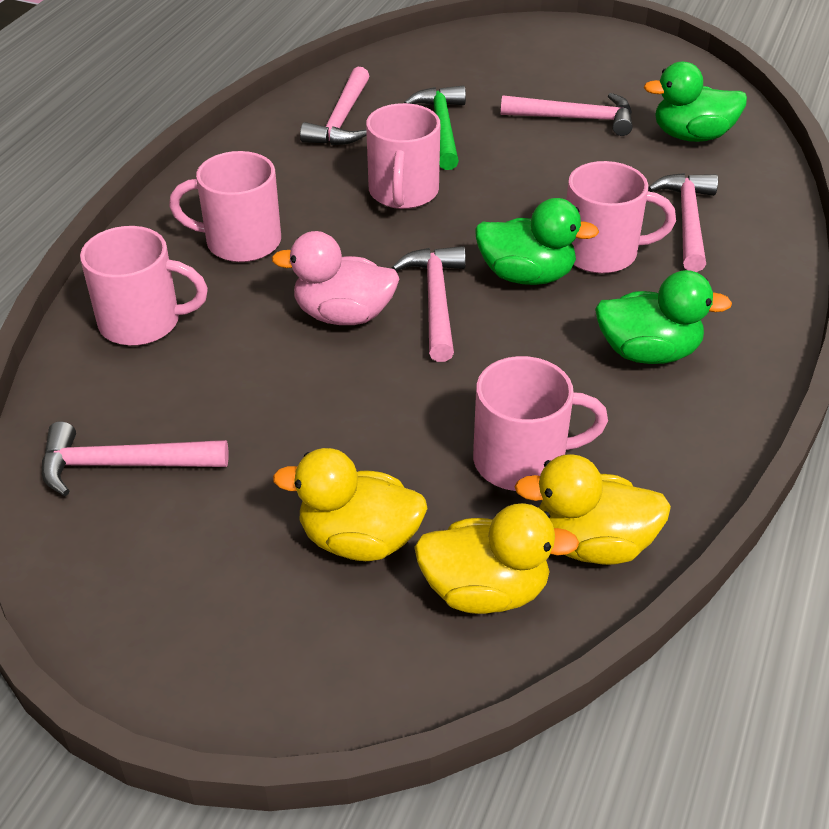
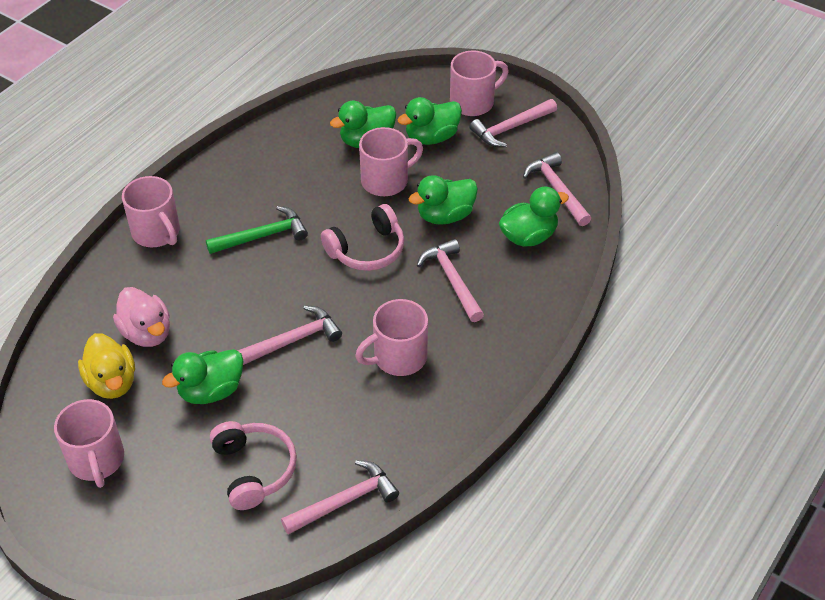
green duck: 3 -> 5
pink headphones: 0 -> 2
yellow duck: 3 -> 1

